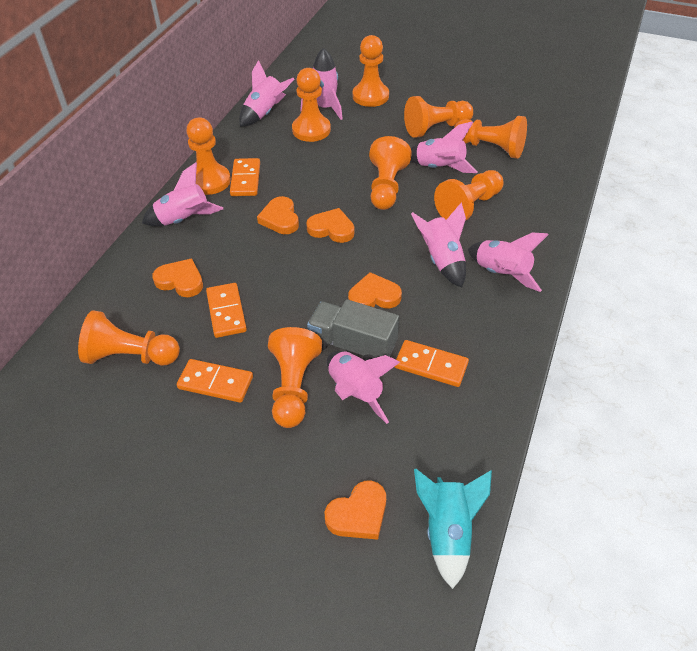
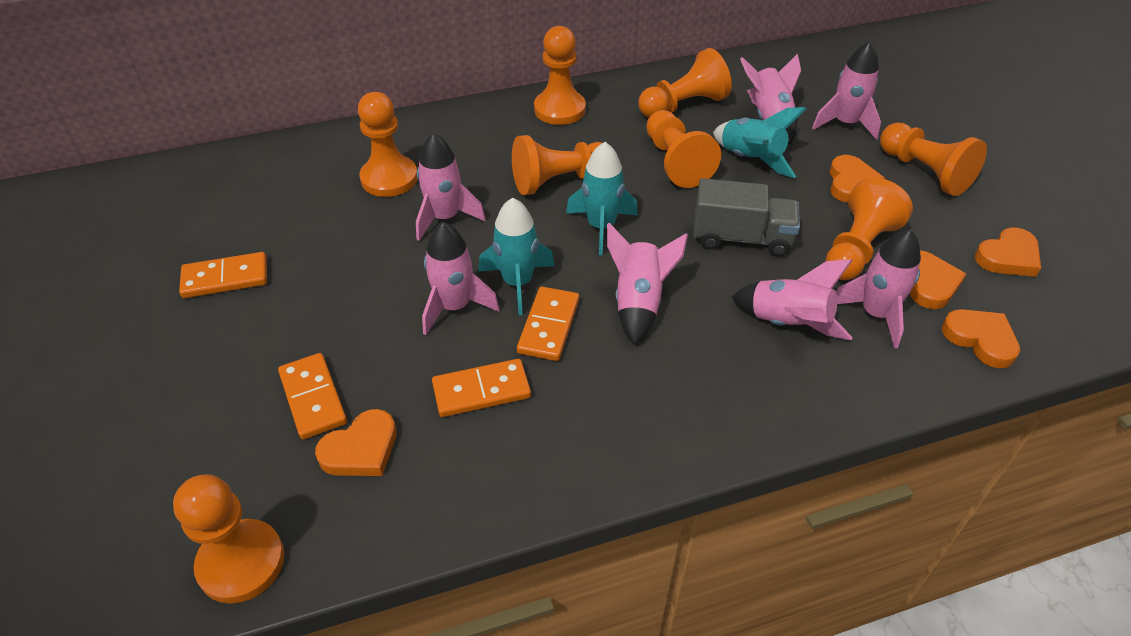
orange pawn: 9 -> 8
turquoise rocket: 1 -> 3

